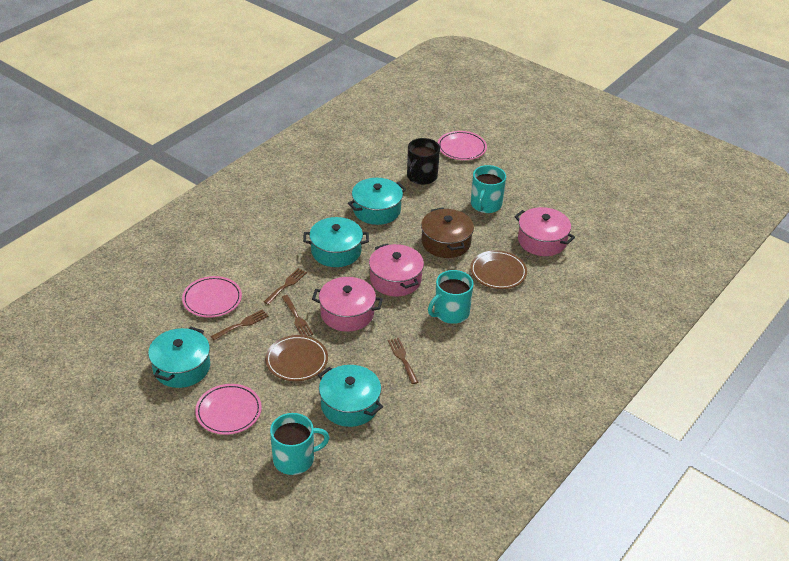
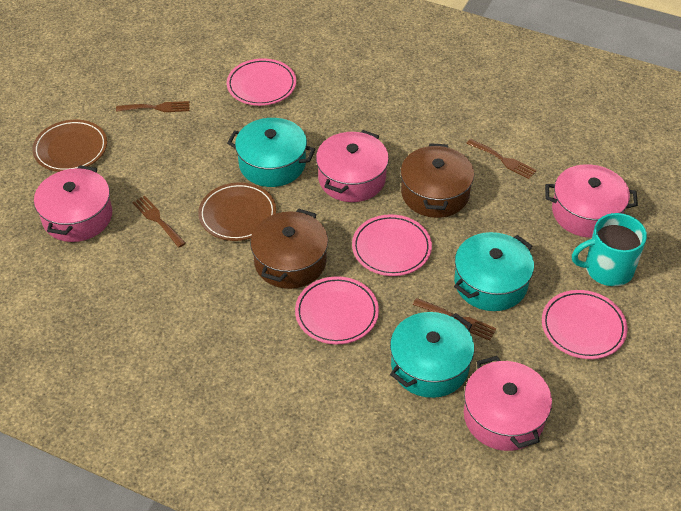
black mug: 1 -> 0
brown pot: 1 -> 2
pink plate: 3 -> 4
pink pot: 3 -> 4
turquoise mug: 3 -> 1
turquoise pot: 4 -> 3

